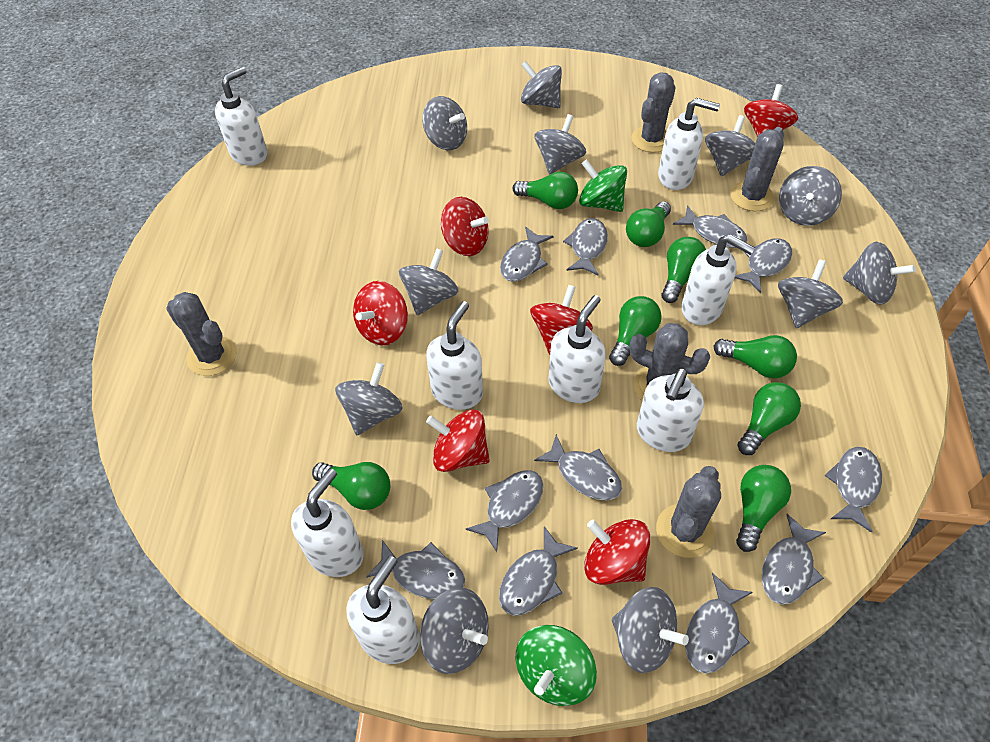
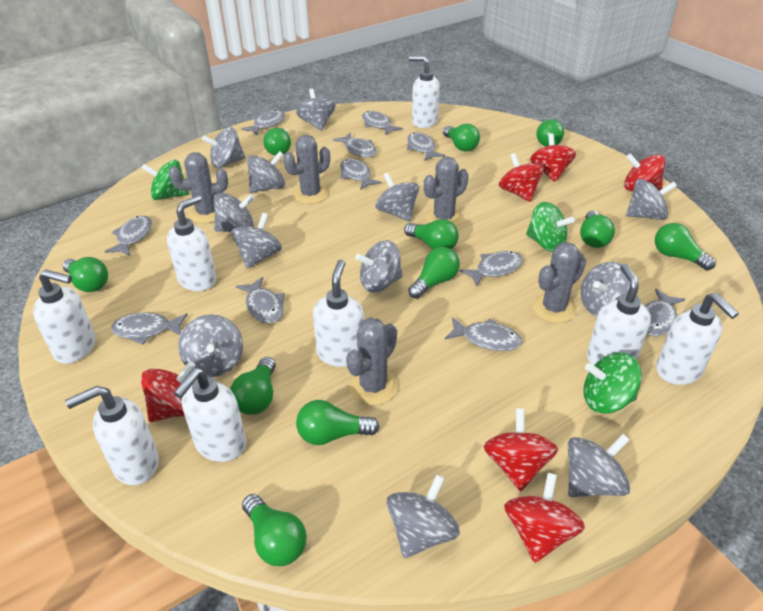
green light bulb: 8 -> 11
green spinning top: 2 -> 3
grey spinning top: 11 -> 12

